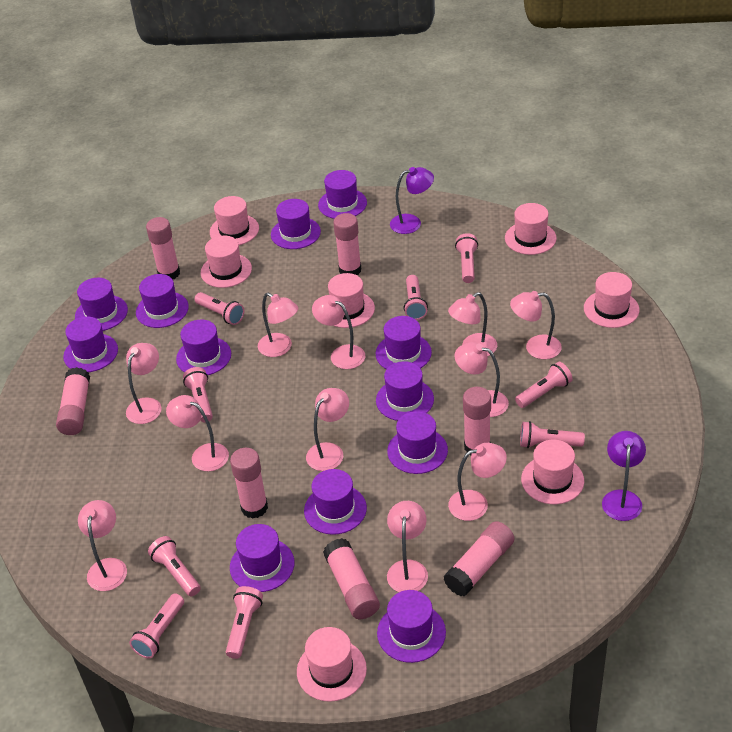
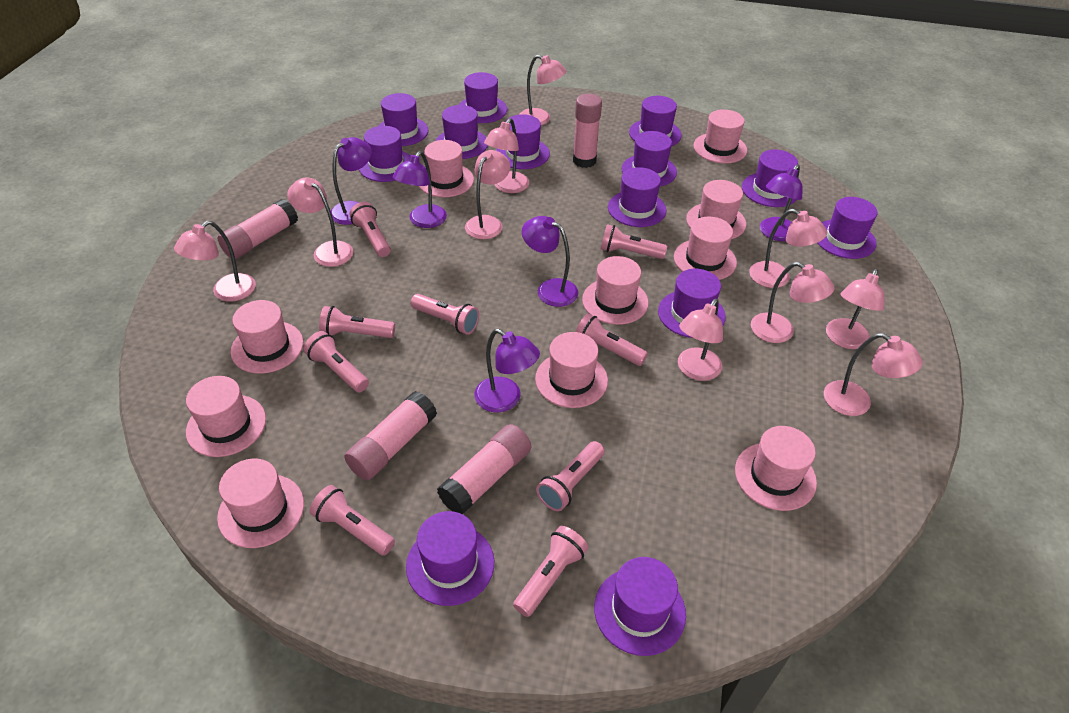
pink glue stick: 7 -> 4
pink hat: 7 -> 10
pink lamp: 11 -> 10
purple hat: 12 -> 13
purple lamp: 2 -> 5

